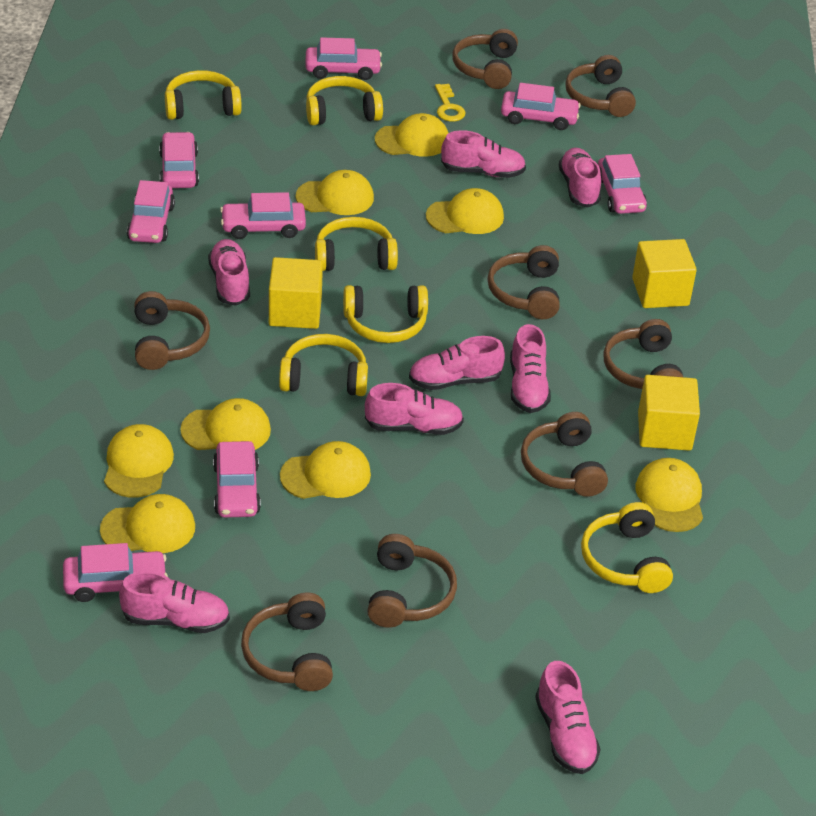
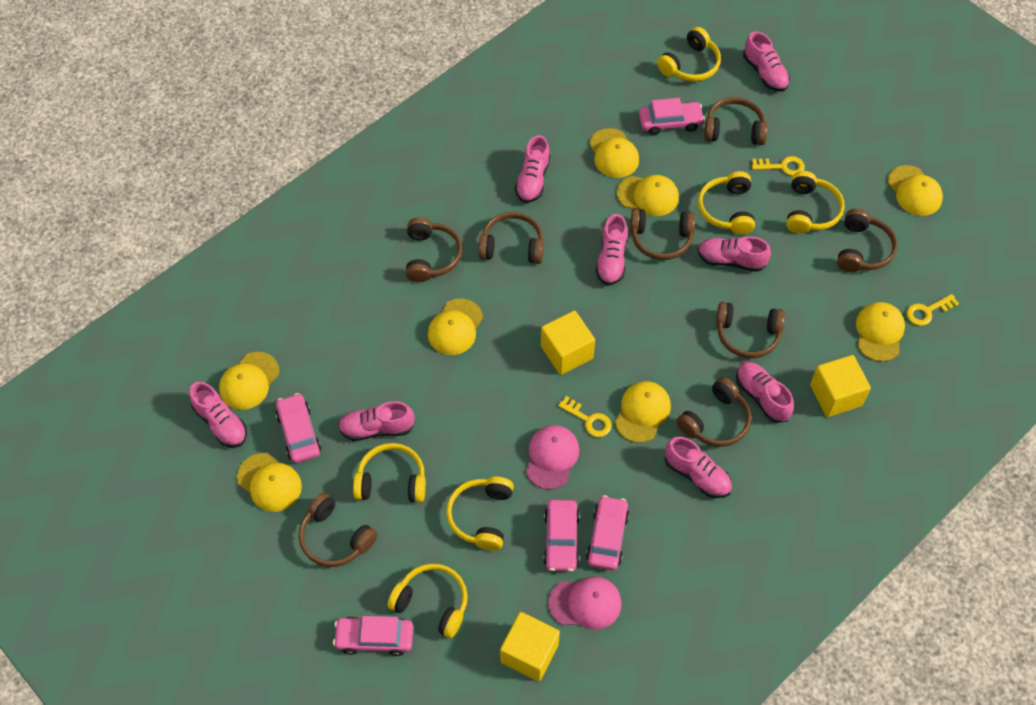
pink cap: 0 -> 2
pink car: 8 -> 5
yellow key: 1 -> 3

